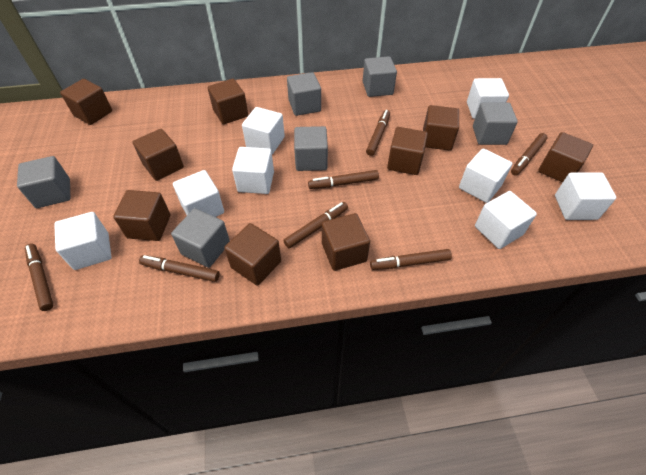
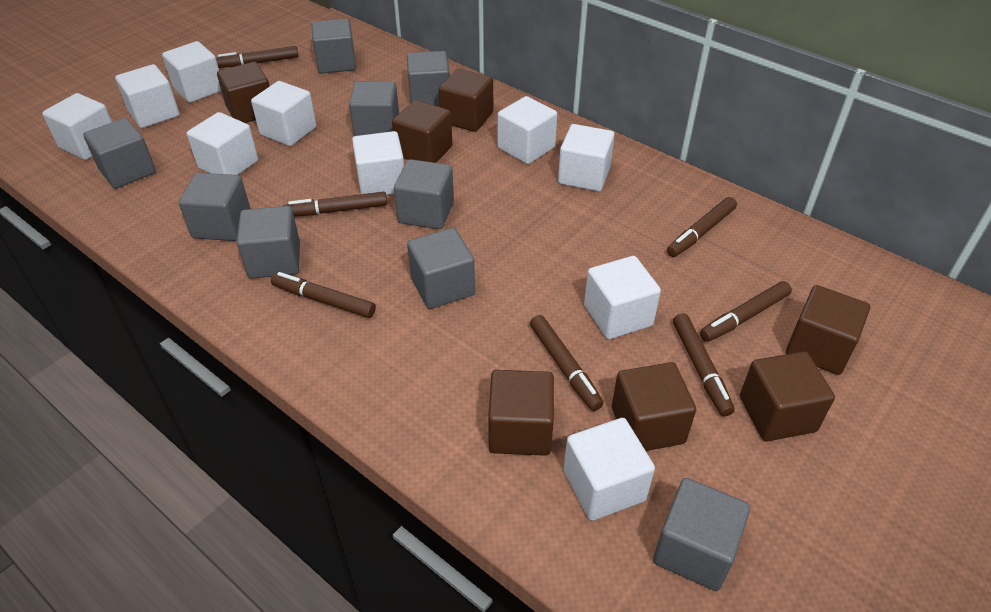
brown cube: 9 -> 7
grey cube: 6 -> 9
white cube: 8 -> 10

